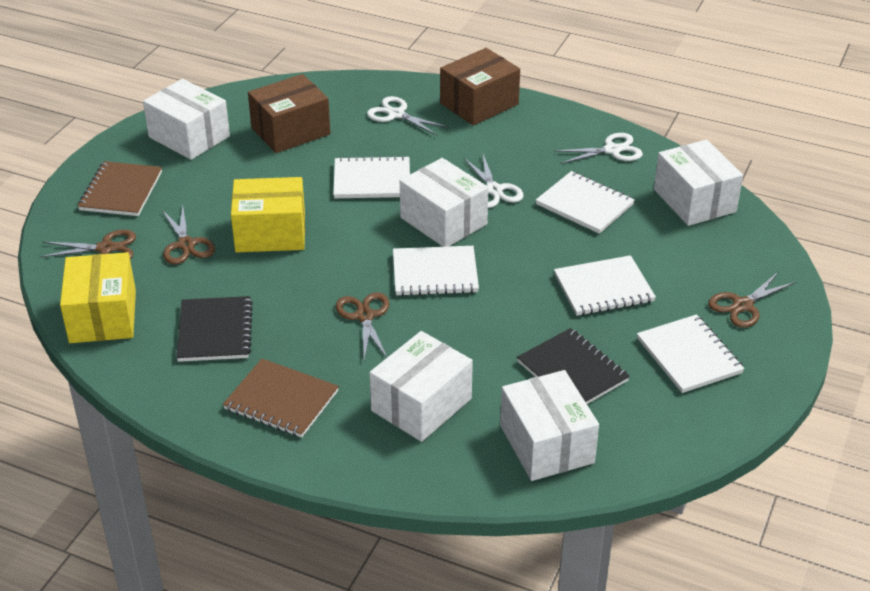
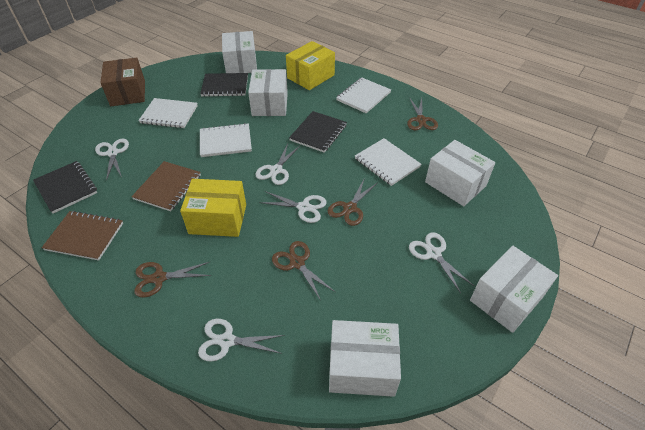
black notebook: 2 -> 3
brown box: 2 -> 1
white notebook: 5 -> 4
white scissors: 3 -> 5

